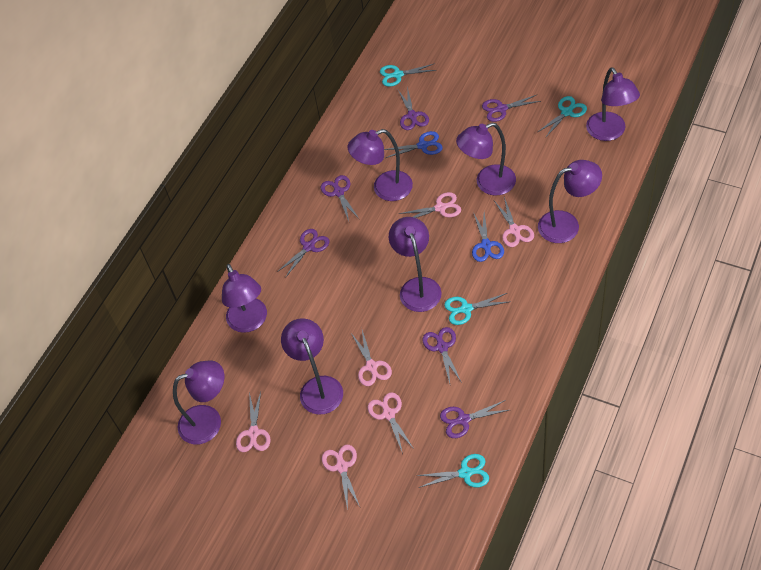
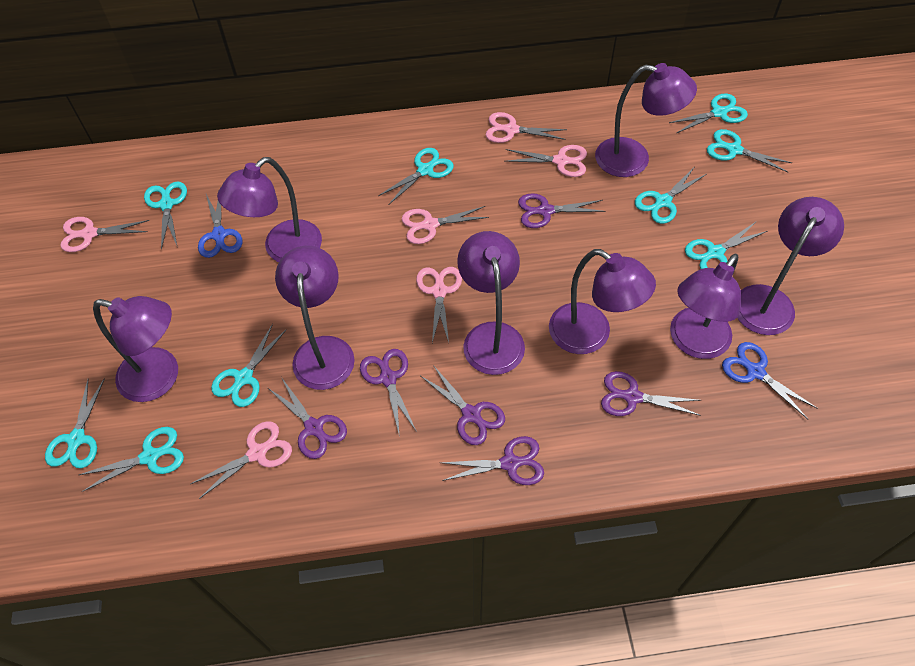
turquoise scissors: 4 -> 9

